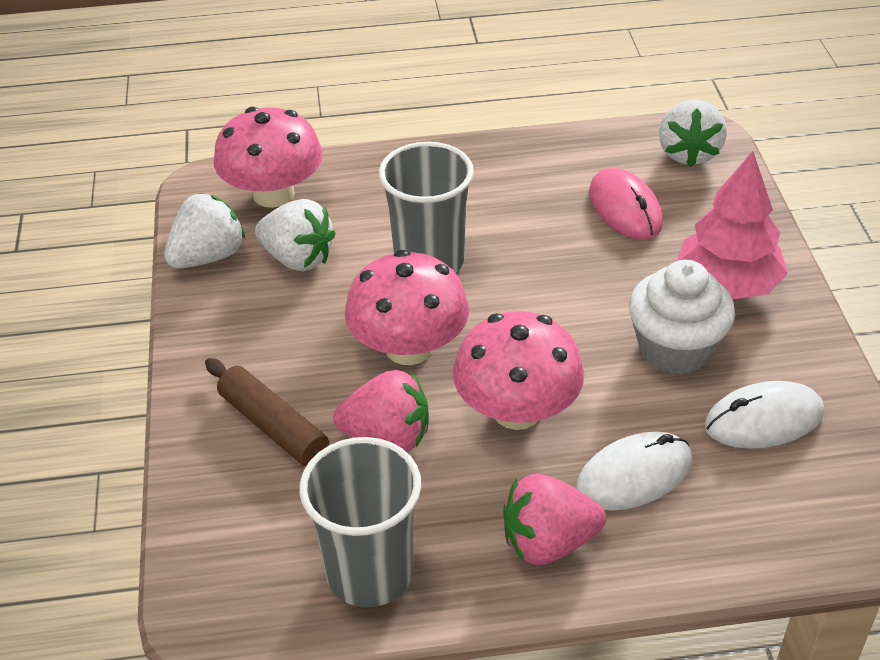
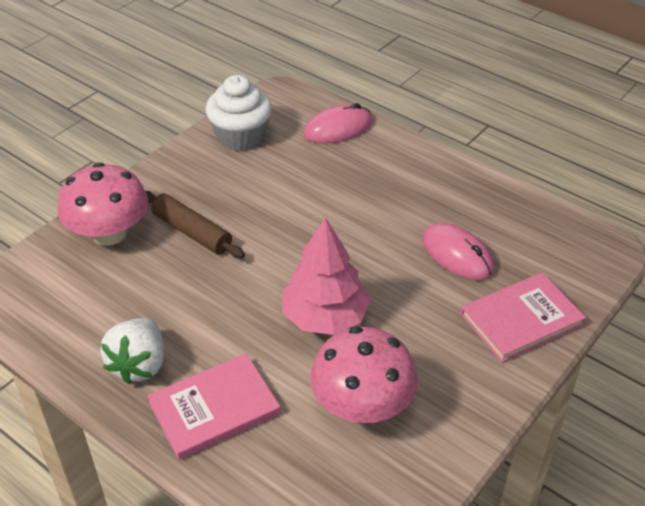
grey cup: 2 -> 0
pink book: 0 -> 2
pink mouse: 1 -> 2
pink mushroom: 3 -> 2
pink strawberry: 2 -> 0
white mouse: 2 -> 0
white strawberry: 3 -> 1

